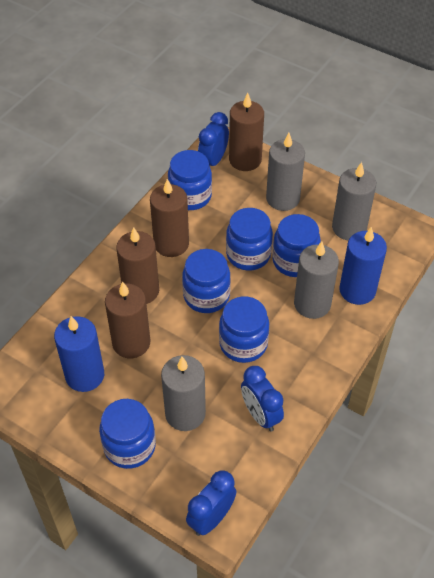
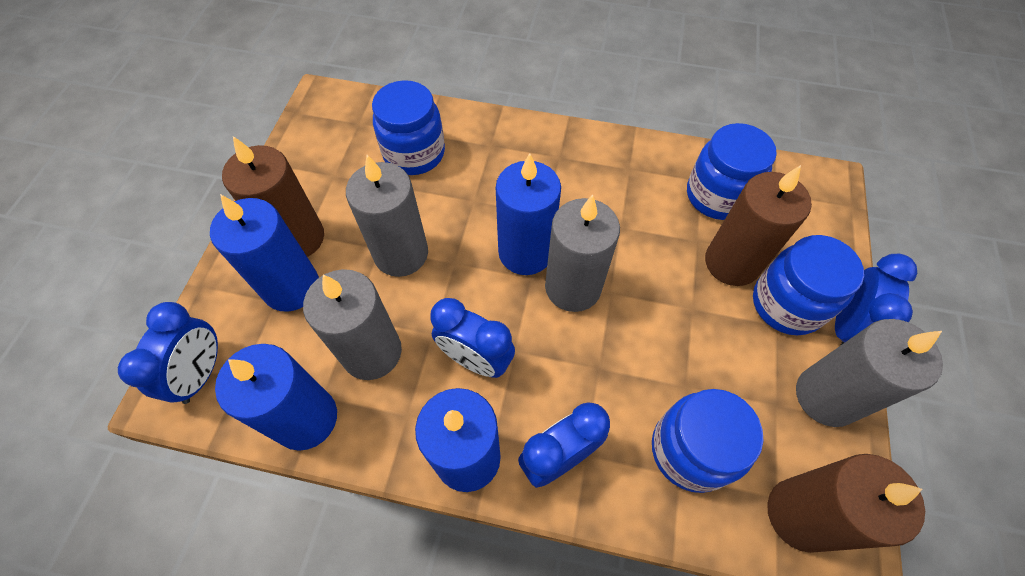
blue candle: 2 -> 4
blue clock: 3 -> 4
blue jar: 6 -> 4
brown candle: 4 -> 3

